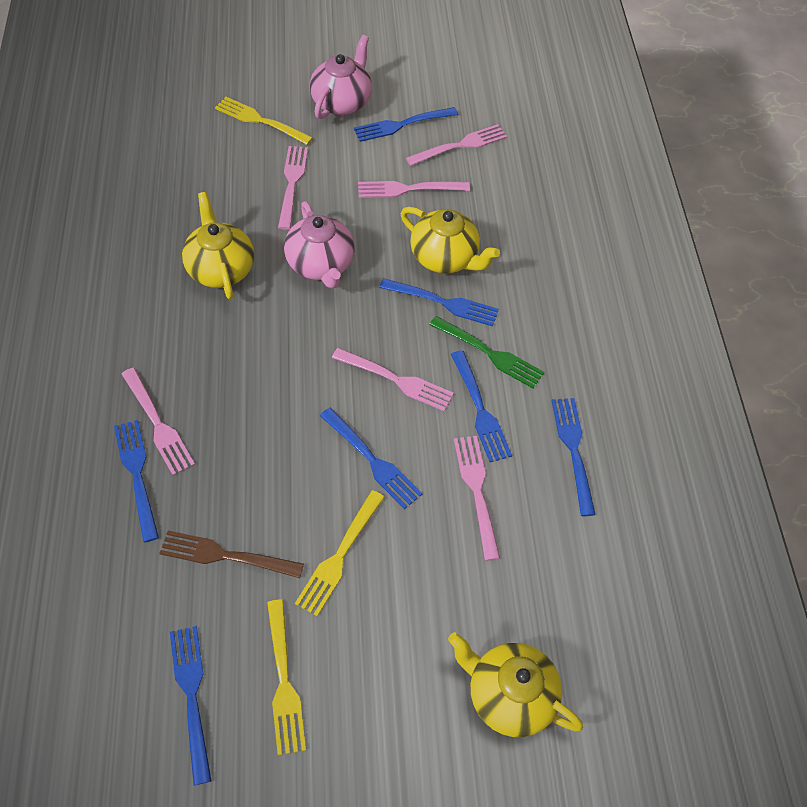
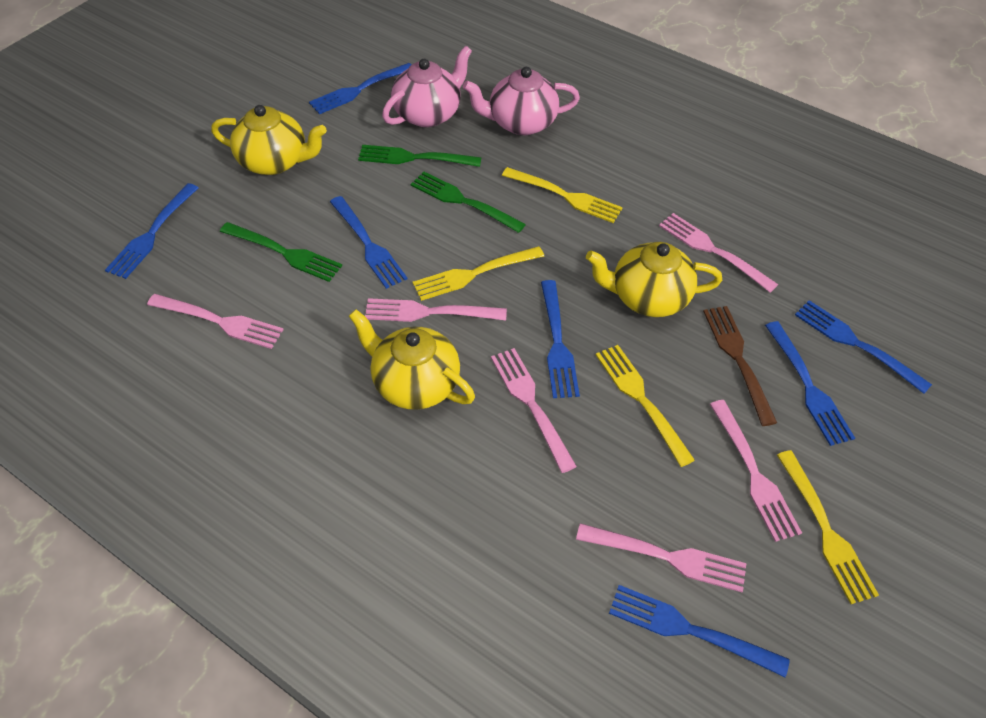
green fork: 1 -> 3
yellow fork: 3 -> 4

